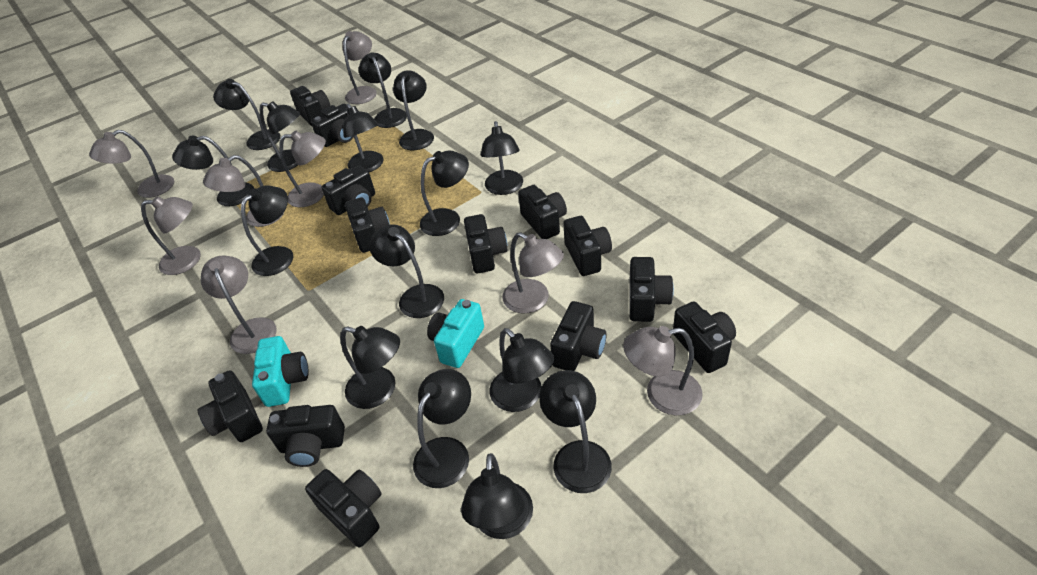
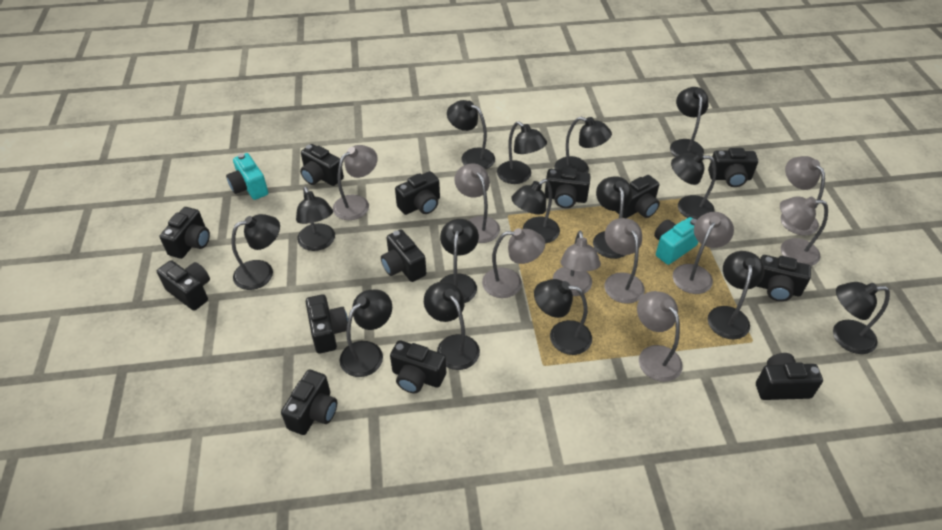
grey lamp: 8 -> 9

